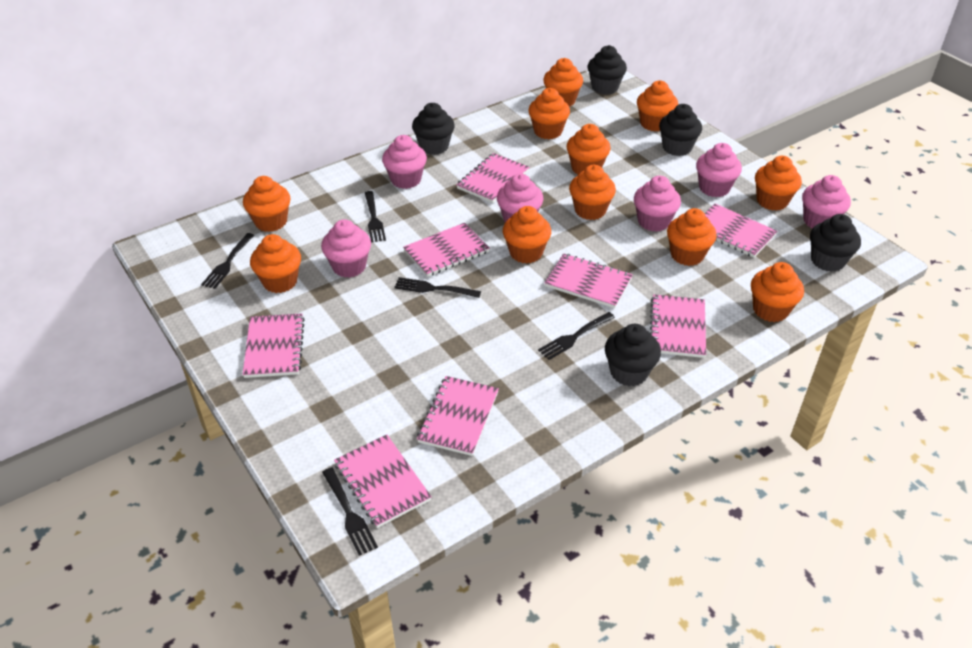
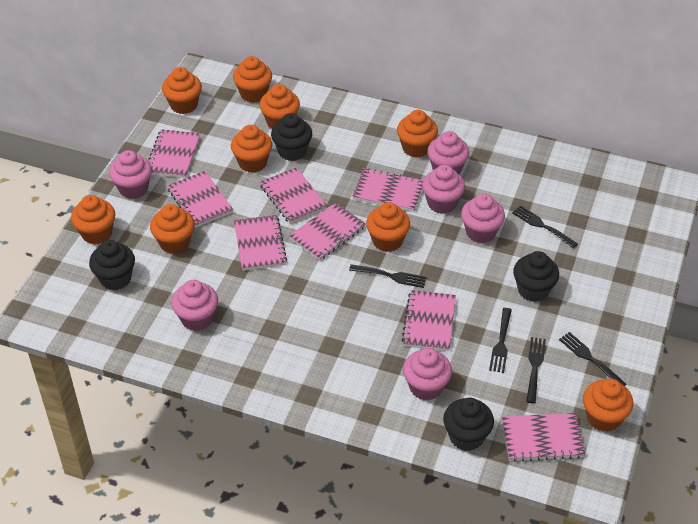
black cupcake: 5 -> 4
orange cupcake: 11 -> 9

